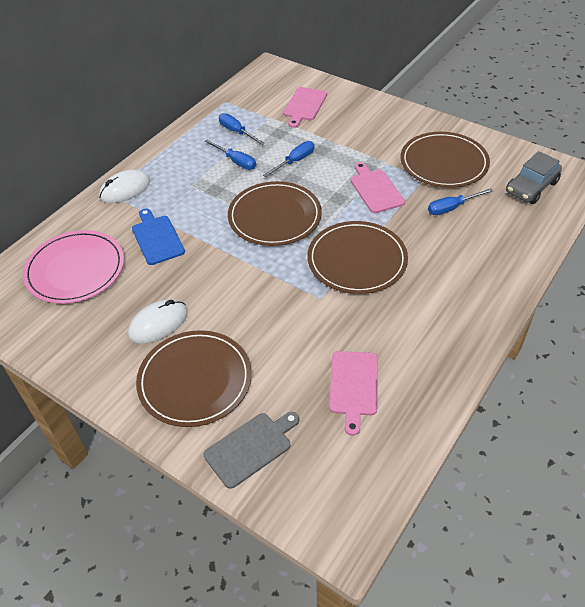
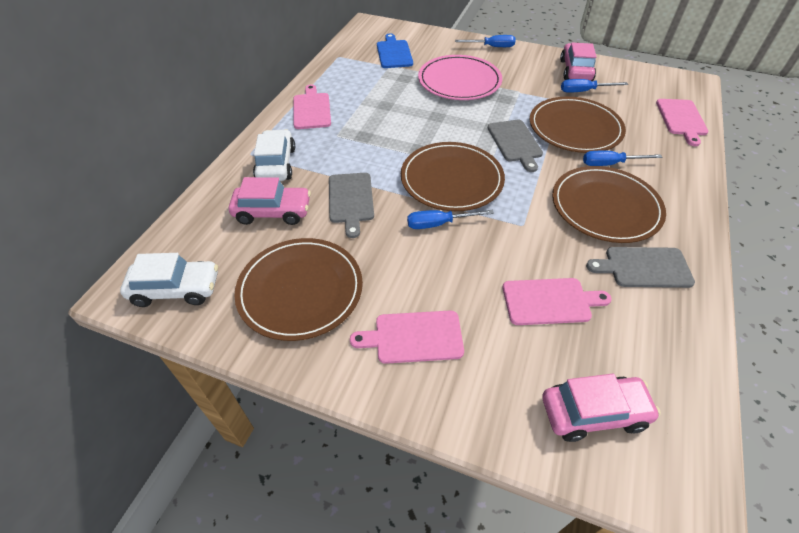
grey car: 1 -> 0
grey cutting board: 1 -> 3
pink car: 0 -> 3
pink cutting board: 3 -> 4
white car: 0 -> 2
white mouse: 2 -> 0

